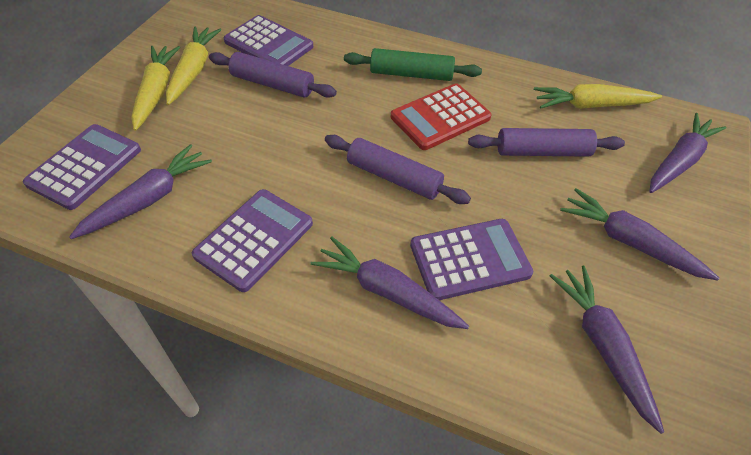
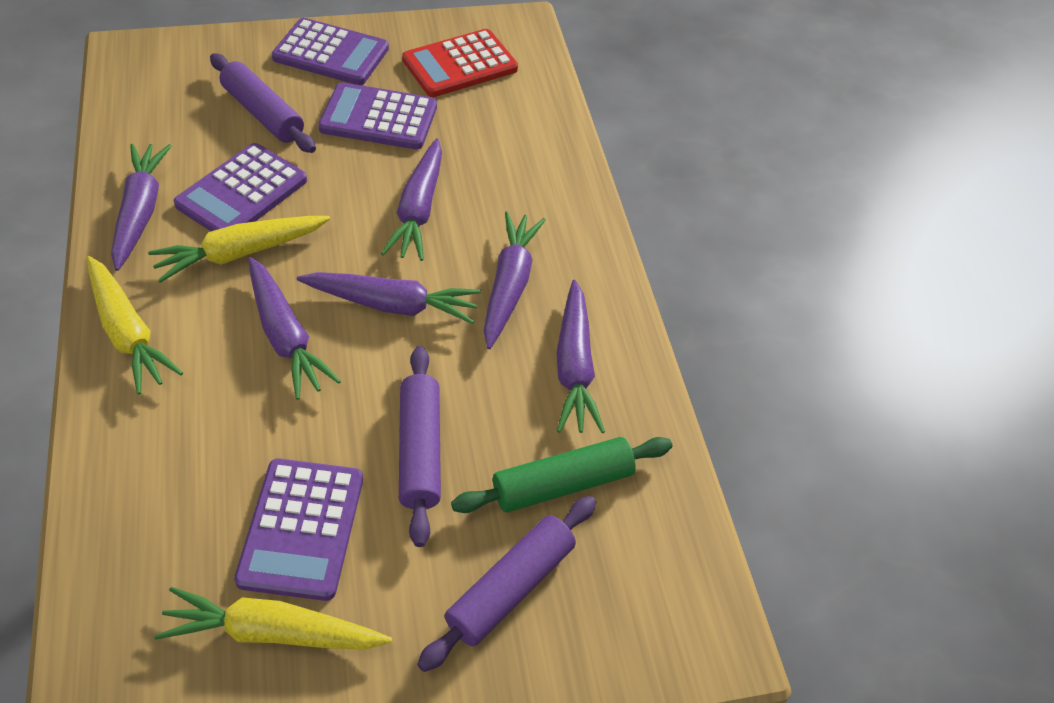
purple carrot: 5 -> 6

